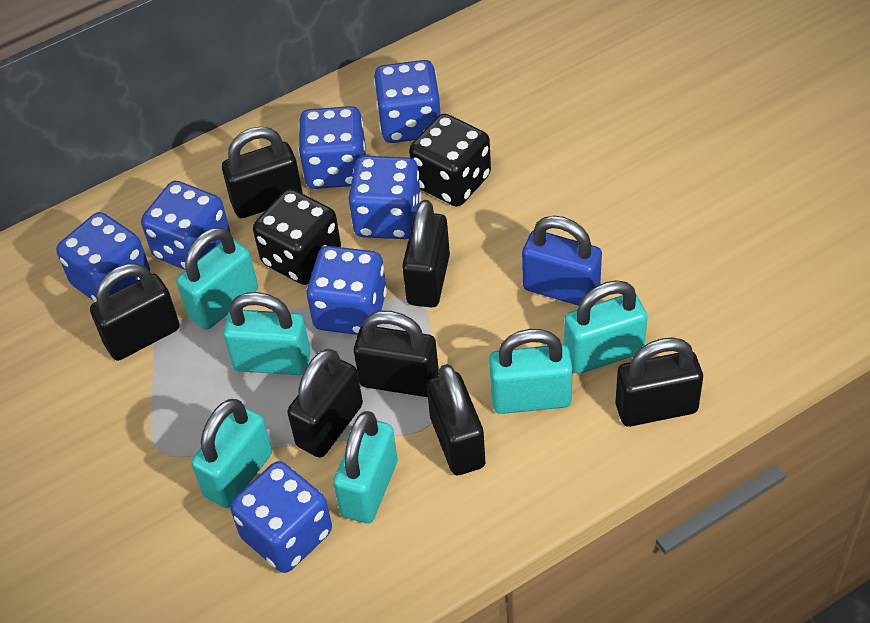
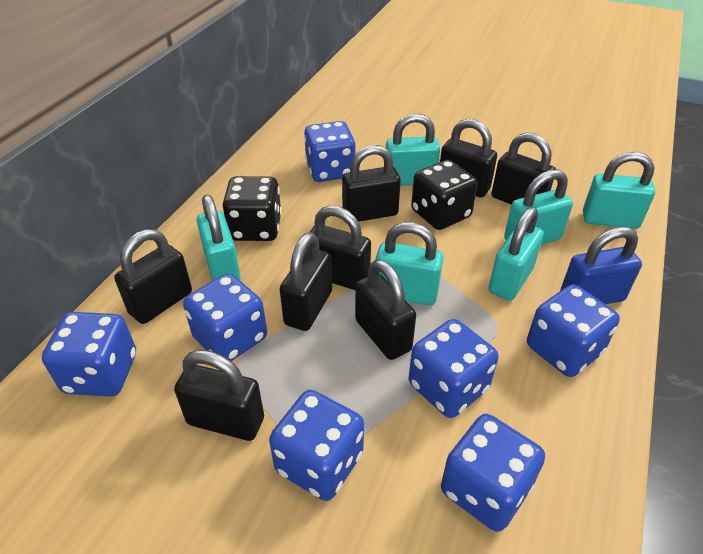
black padlock: 7 -> 8

